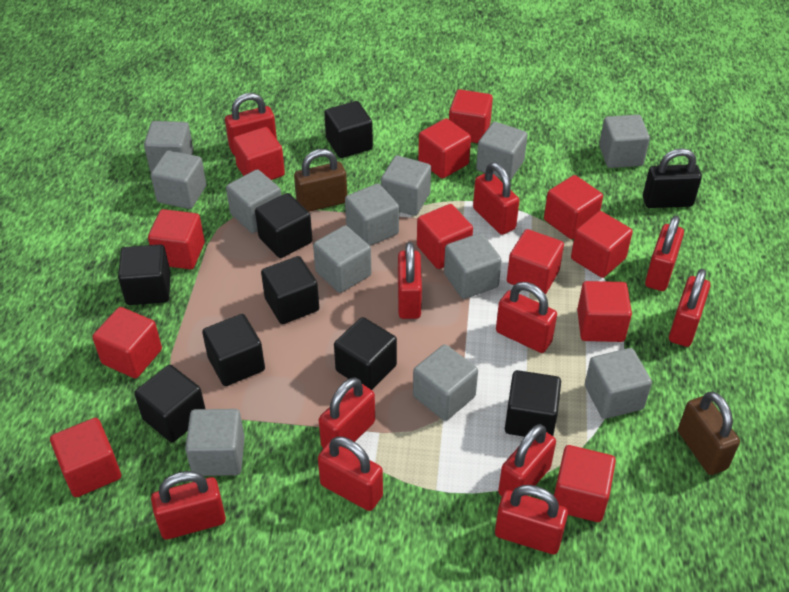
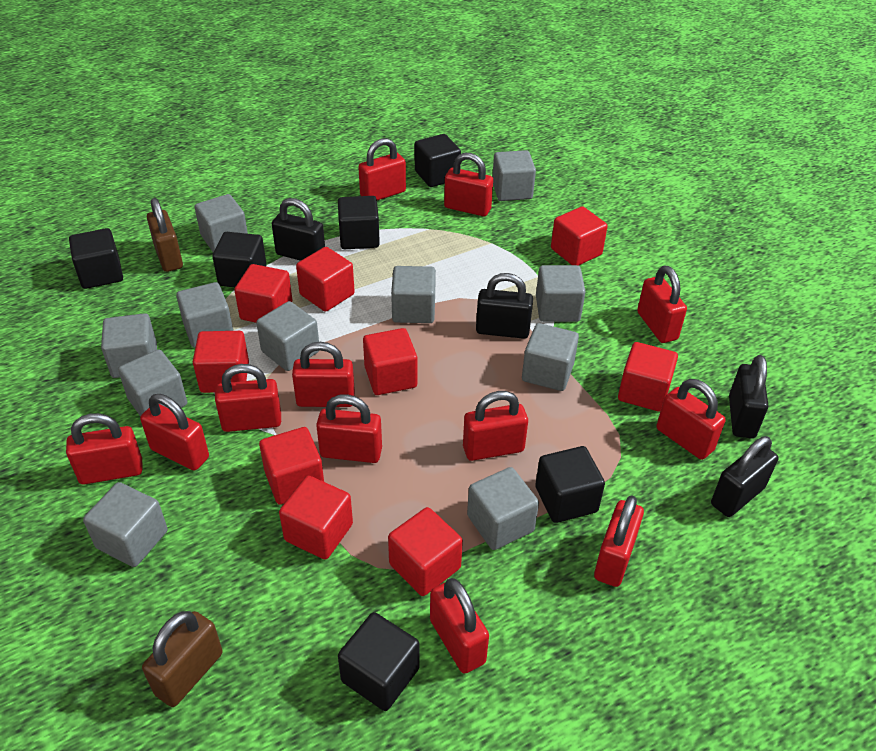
black cube: 8 -> 6
black padlock: 1 -> 4
grey cube: 12 -> 11
red cube: 12 -> 9
red padlock: 11 -> 12

